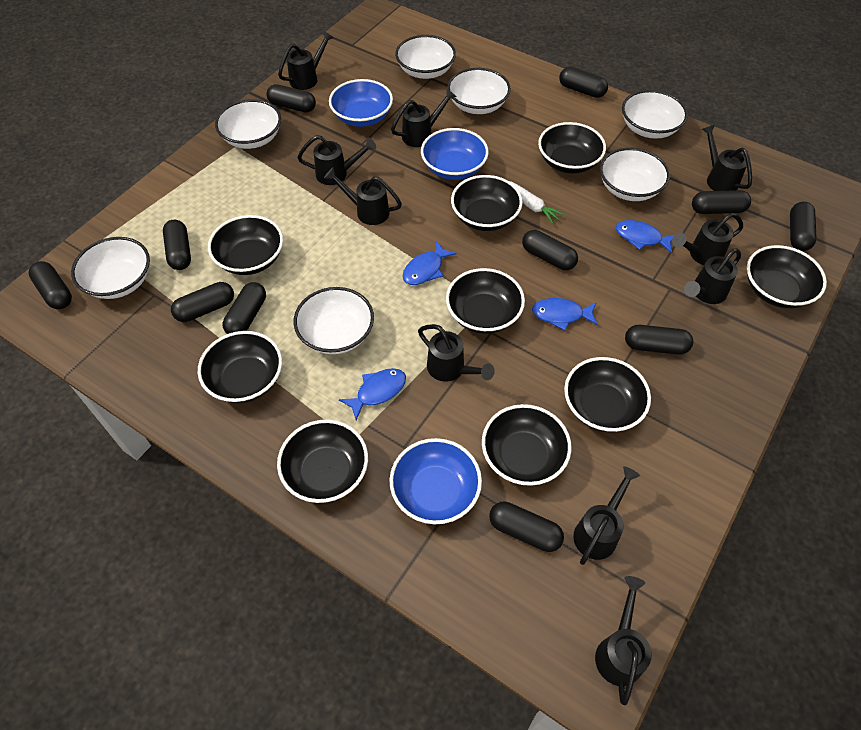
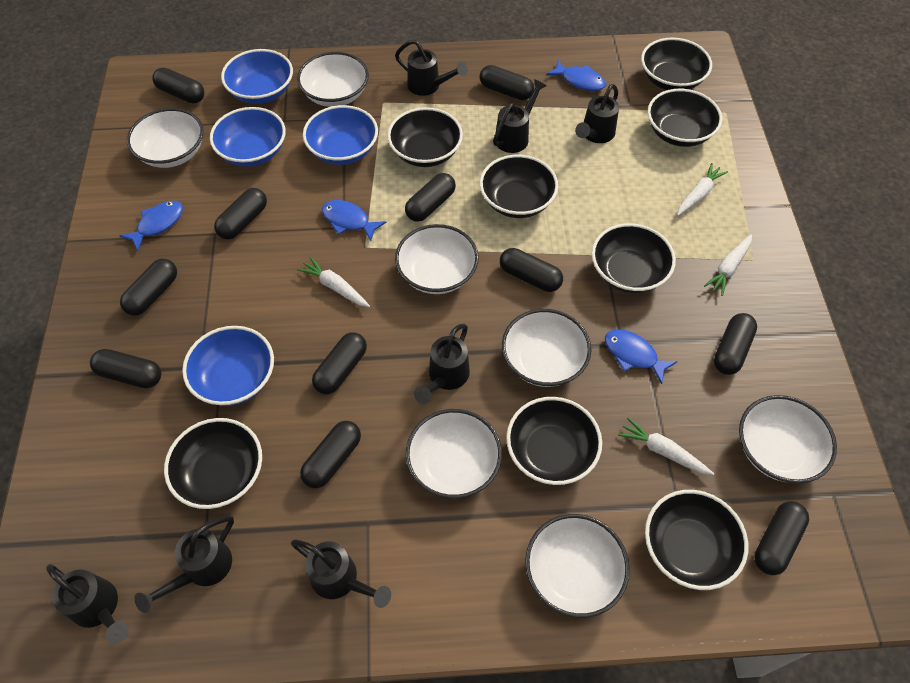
black bowl: 9 -> 8
black watering can: 10 -> 7
blue bowl: 3 -> 4
white carrot: 1 -> 4

